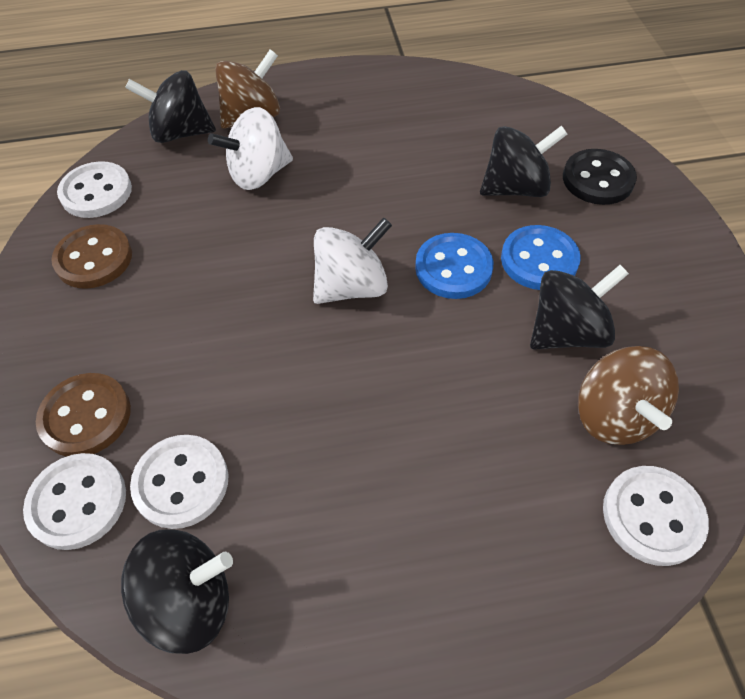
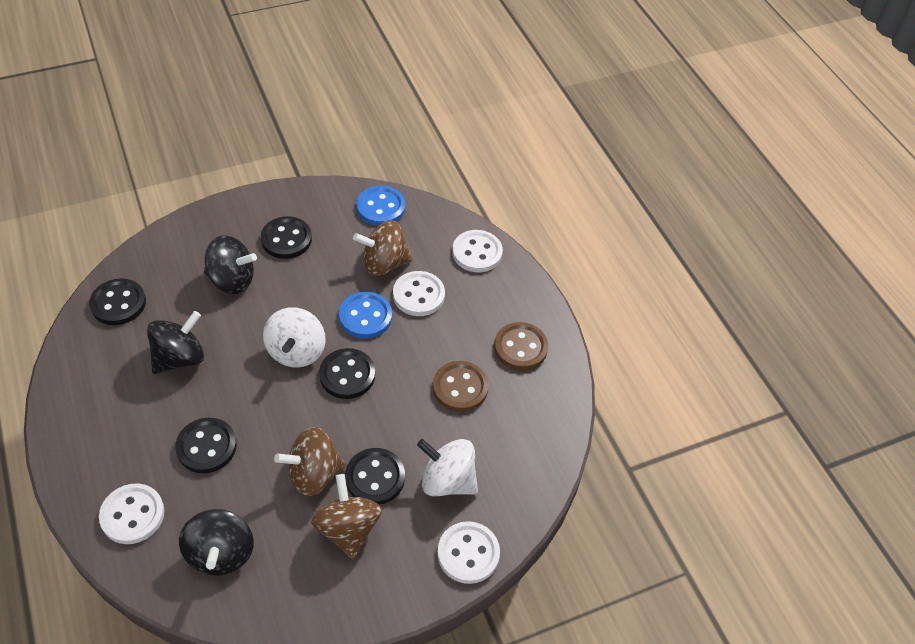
black button: 1 -> 5
black spinning top: 4 -> 3
brown spinning top: 2 -> 3

